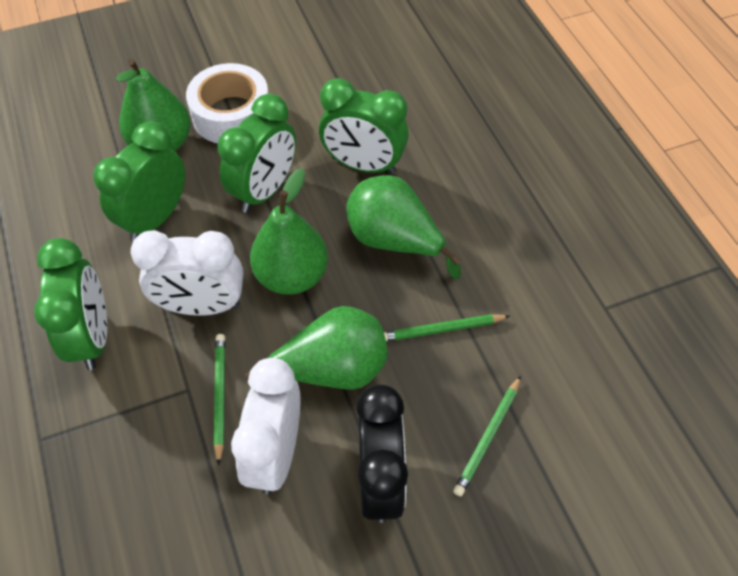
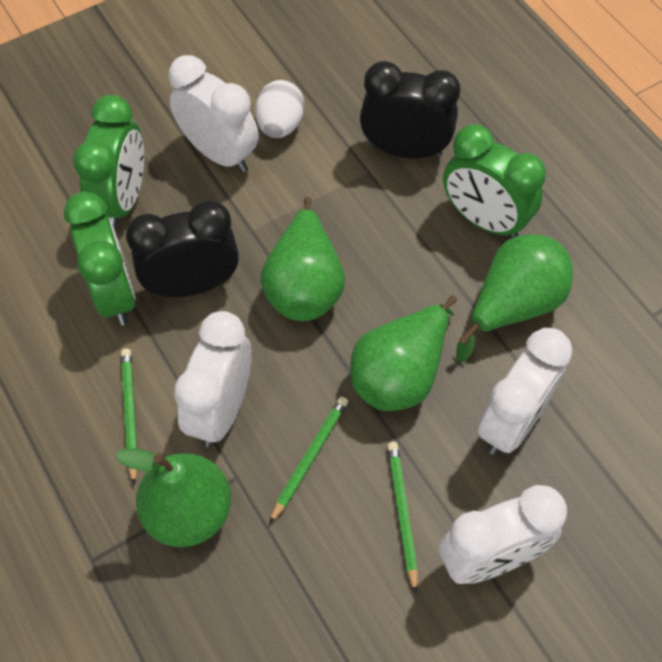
black clock: 1 -> 2
green clock: 4 -> 3
white clock: 2 -> 4
white egg: 0 -> 1
white tape: 1 -> 0

